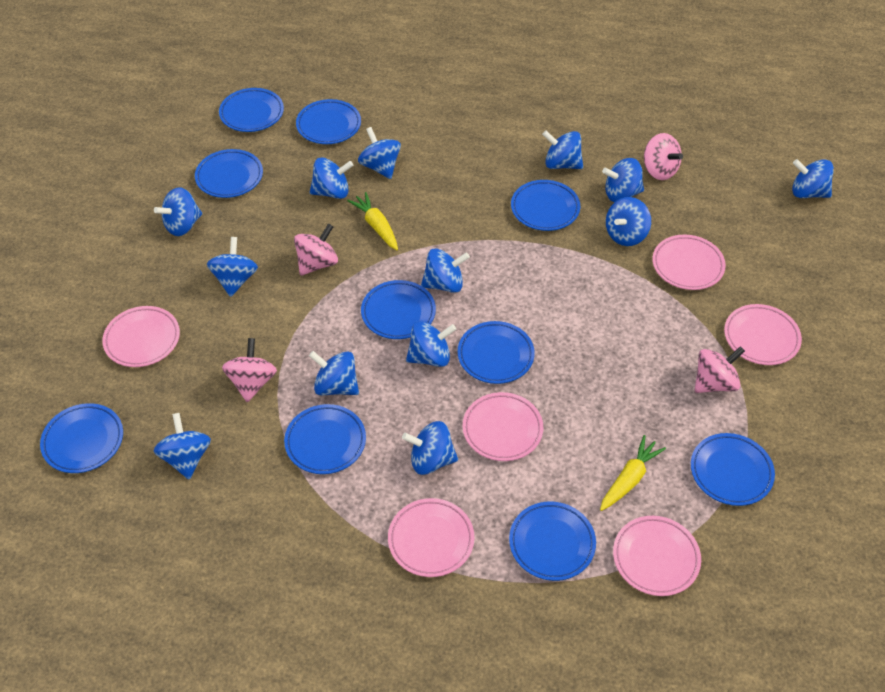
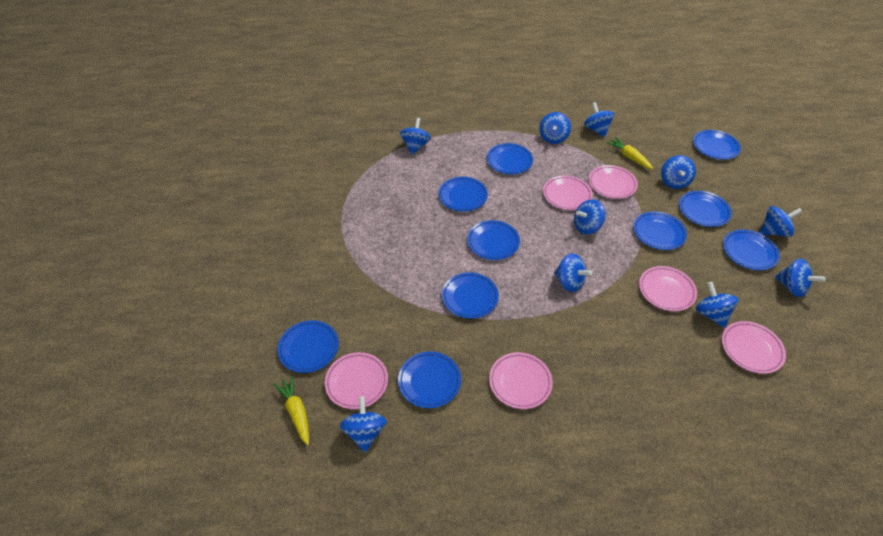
blue spinning top: 13 -> 10
pink spinning top: 4 -> 0

